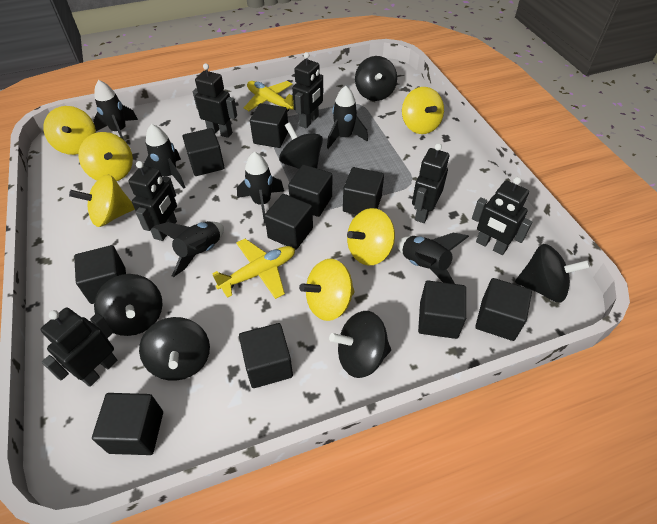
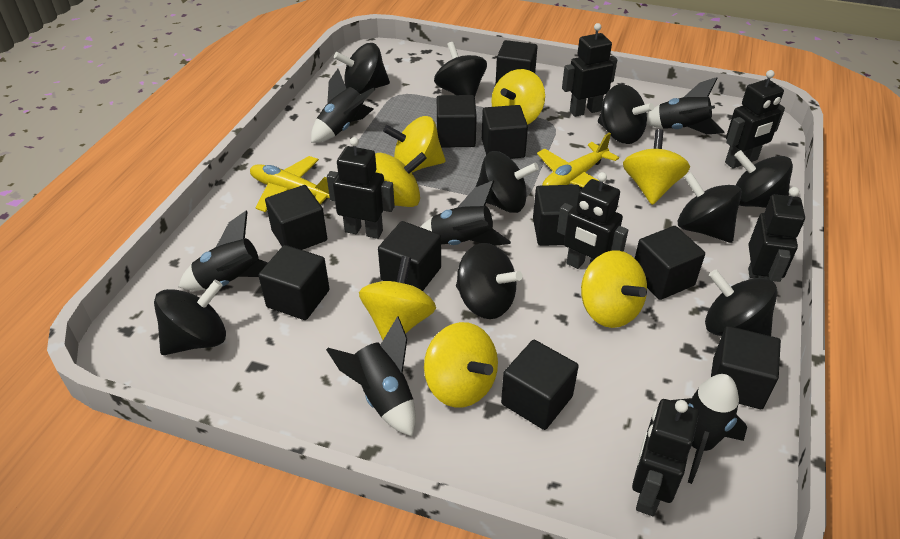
black spinning top: 6 -> 9
yellow spinning top: 6 -> 7

